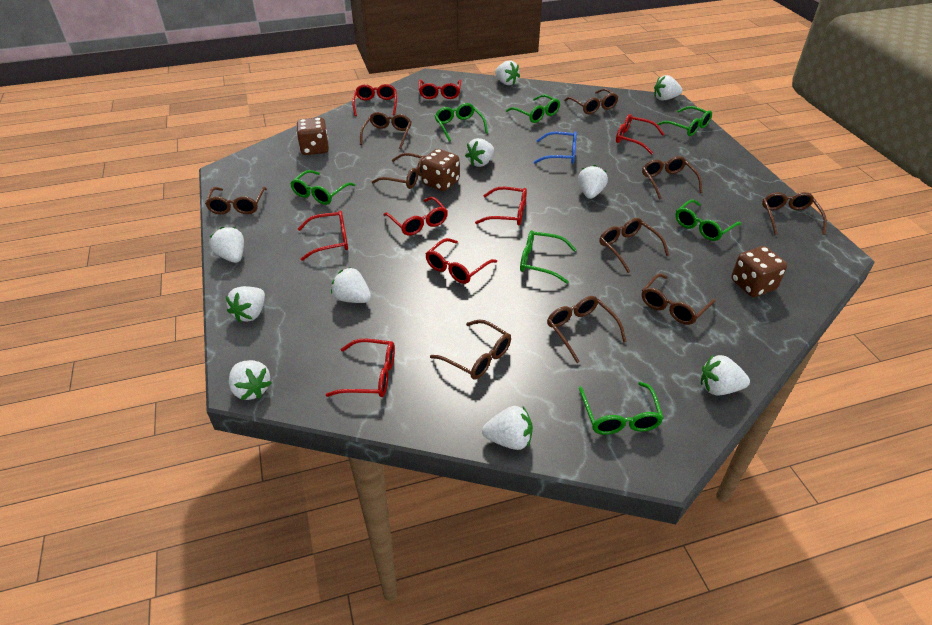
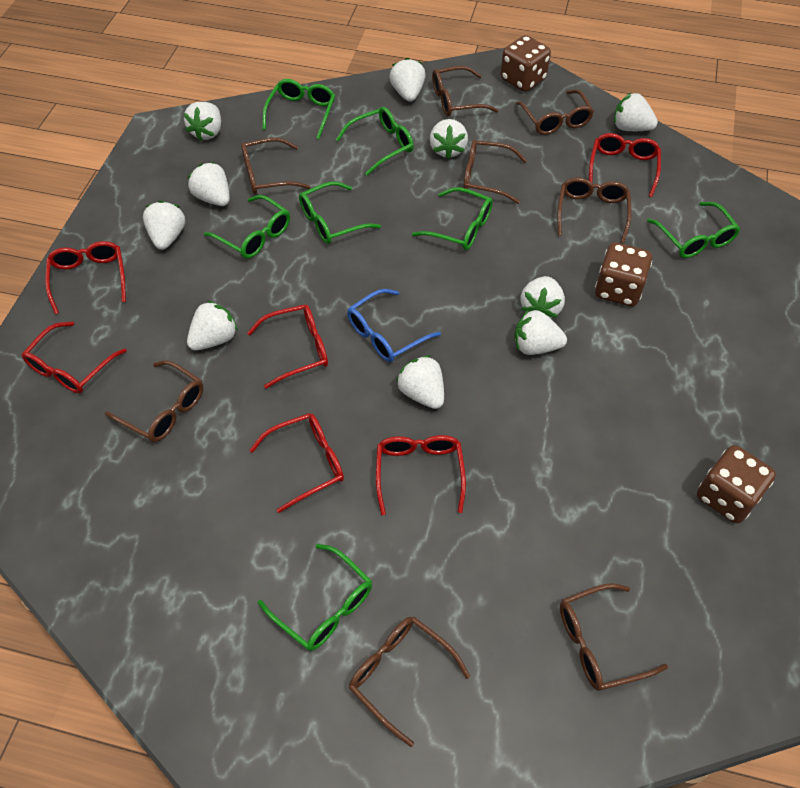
brown glasses: 10 -> 8
red glasses: 8 -> 6

